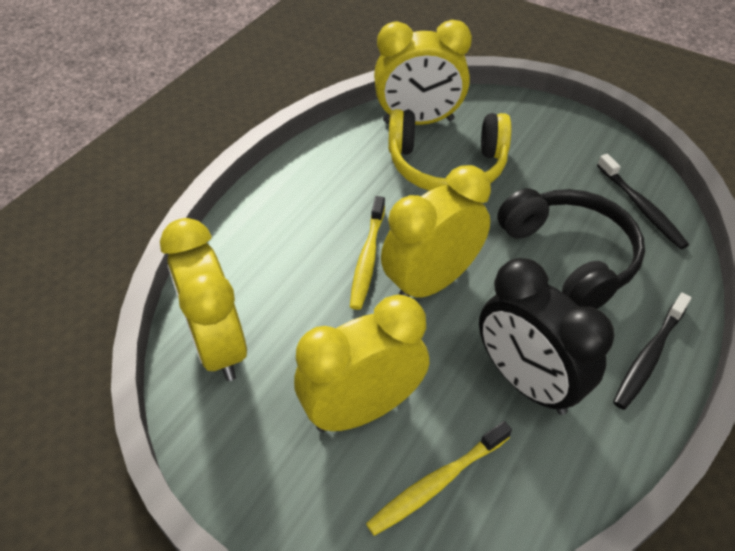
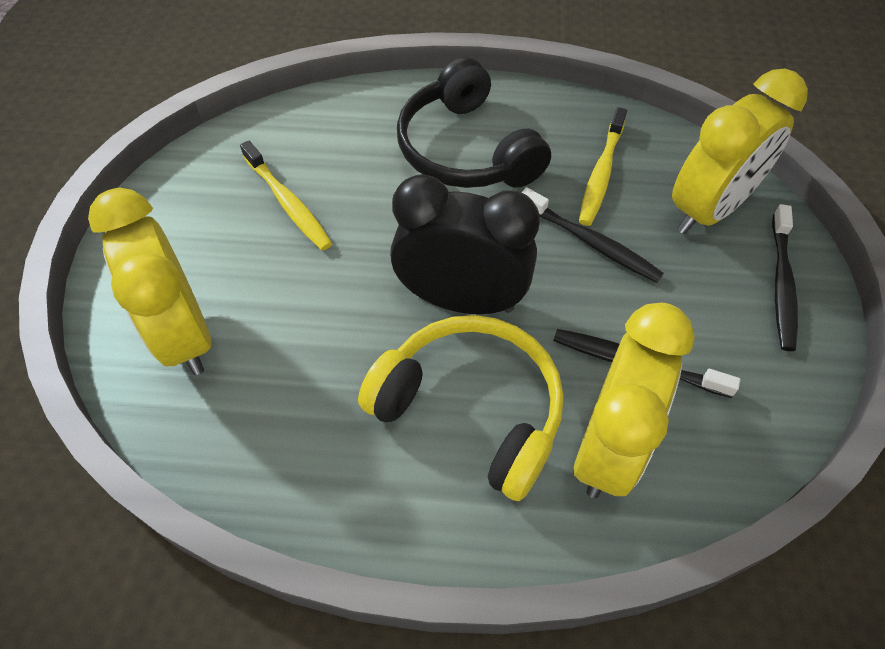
black toothbrush: 2 -> 3
yellow clock: 4 -> 3

